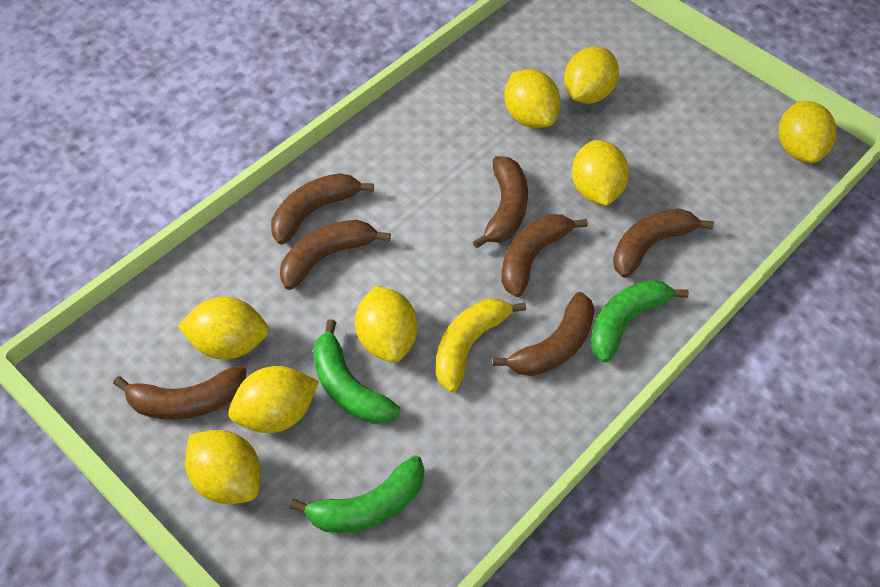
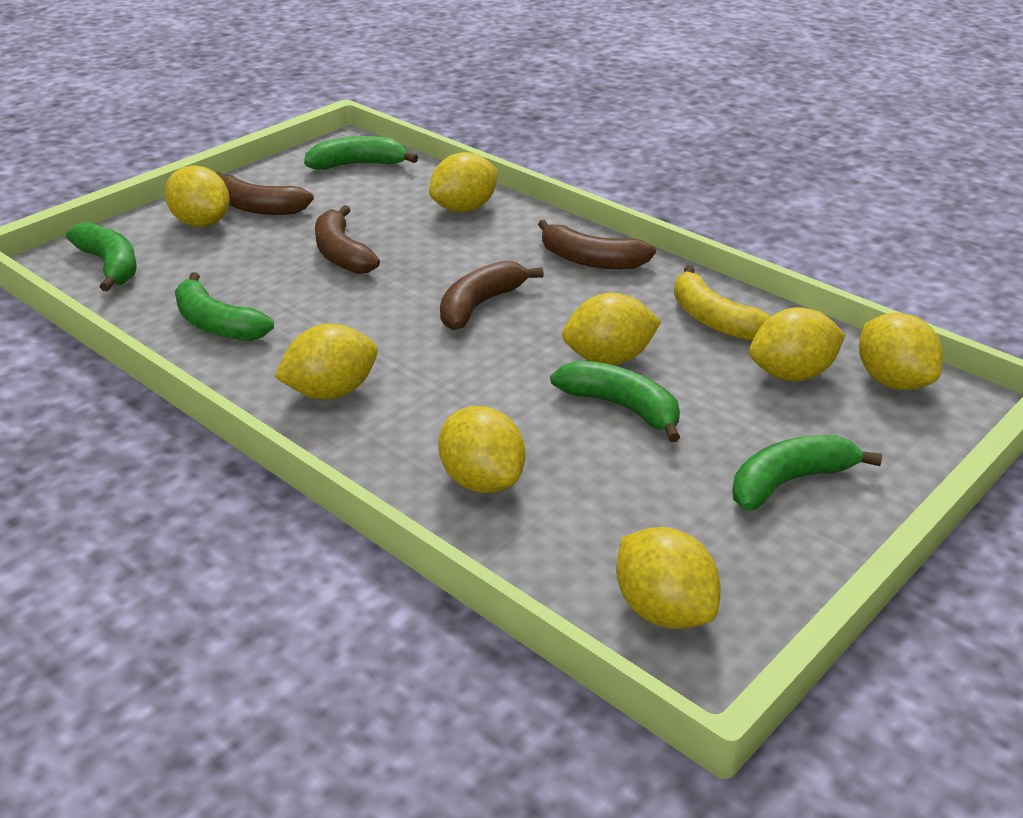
brown banana: 7 -> 4
green banana: 3 -> 5

